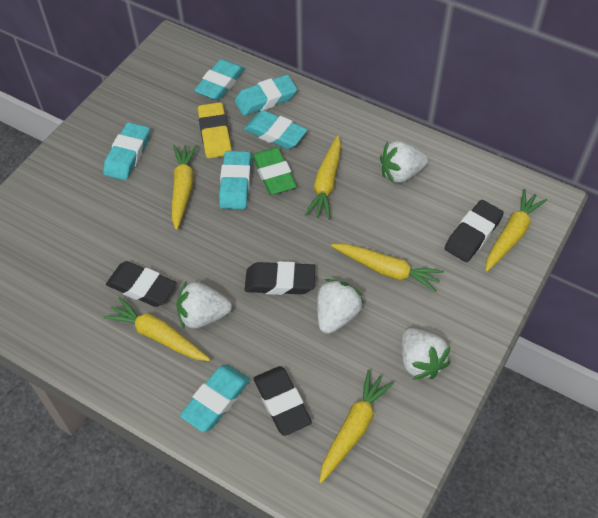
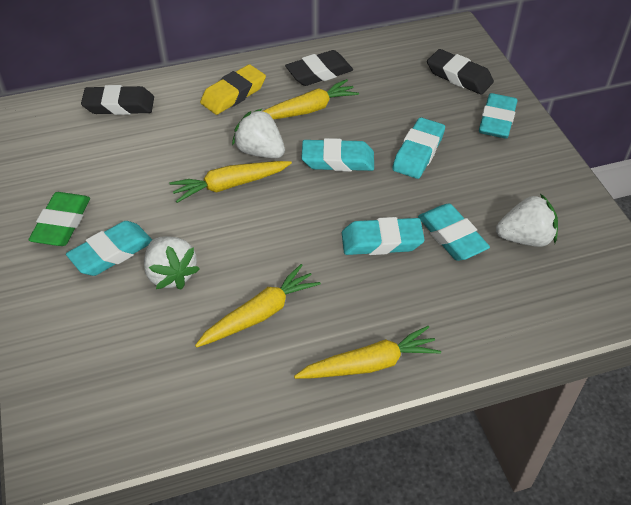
black eraser: 4 -> 3
white strawberry: 4 -> 3
yellow carrot: 6 -> 4

